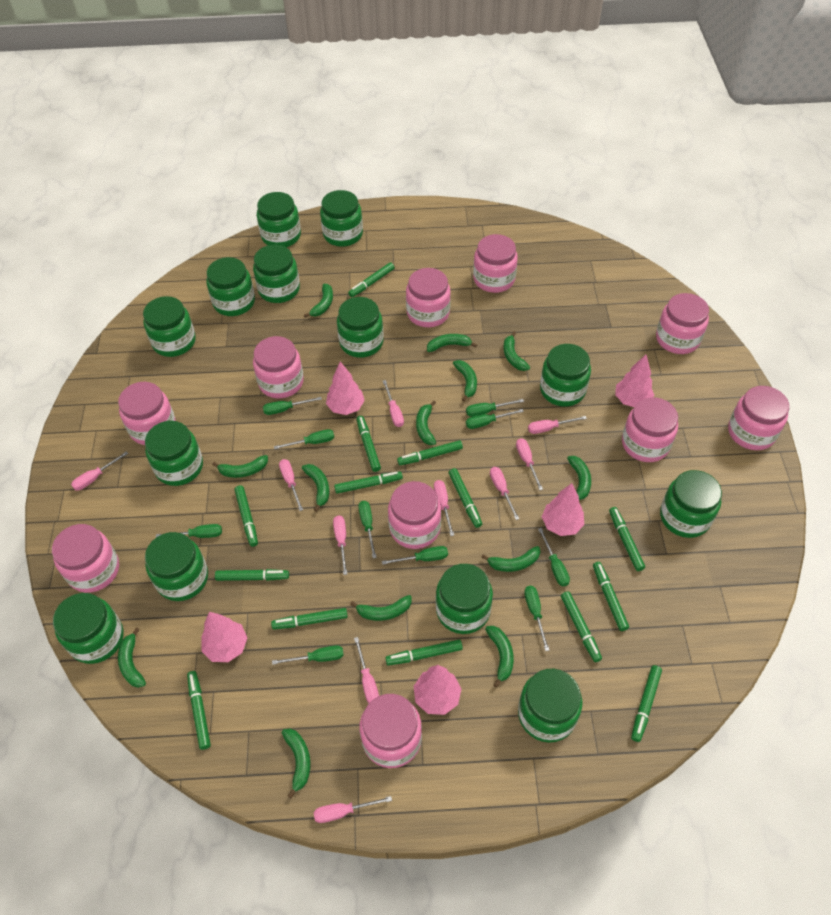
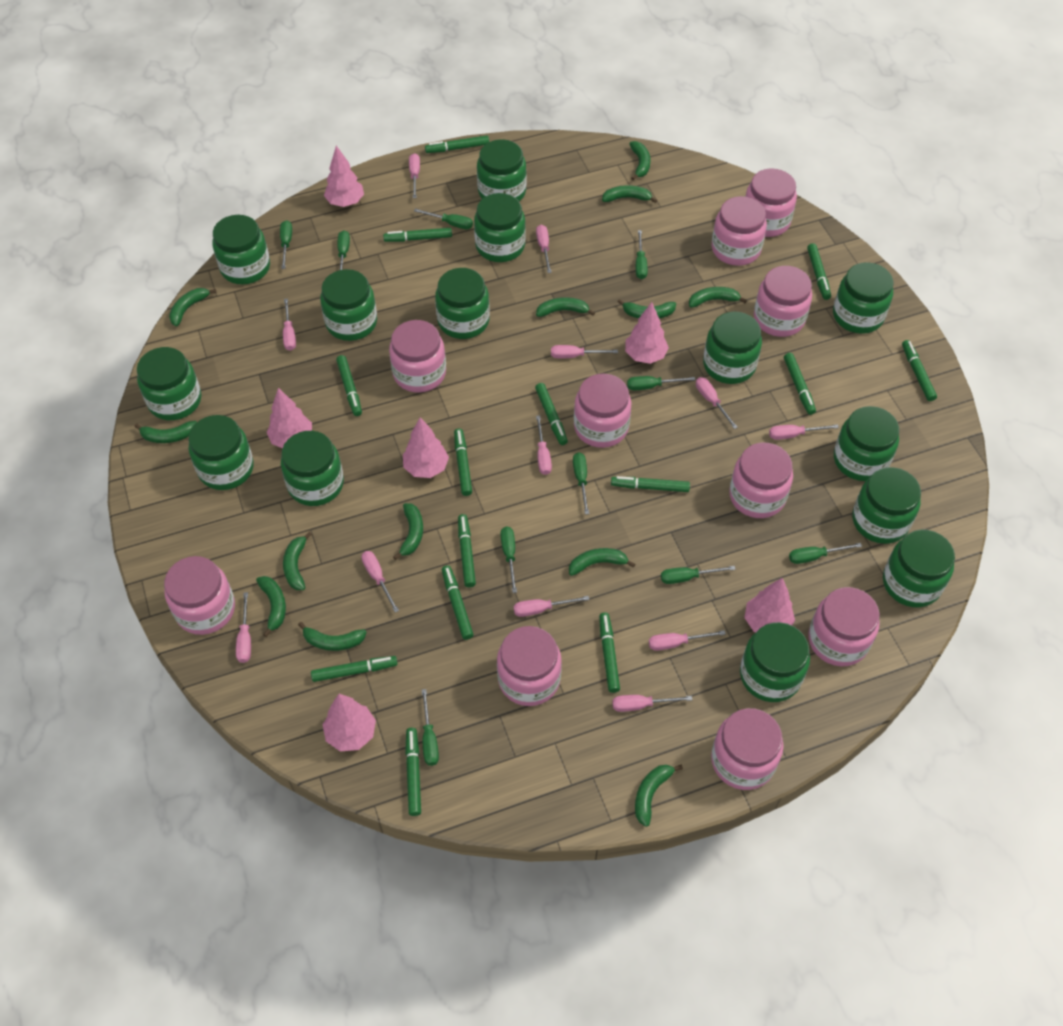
green jar: 13 -> 14
pink screwdriver: 10 -> 12
pink tree: 5 -> 6

